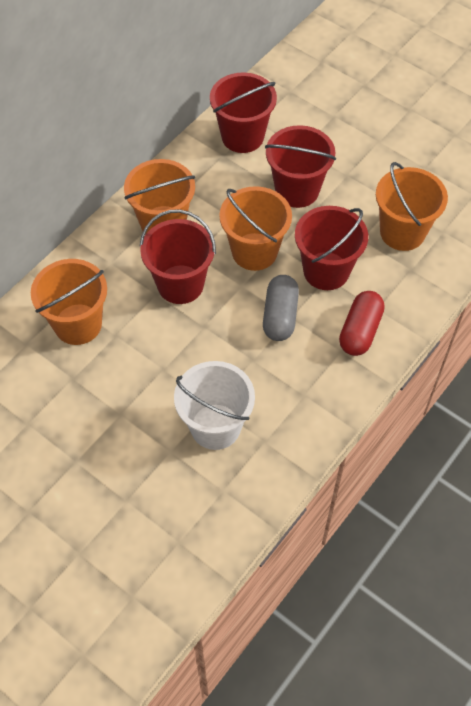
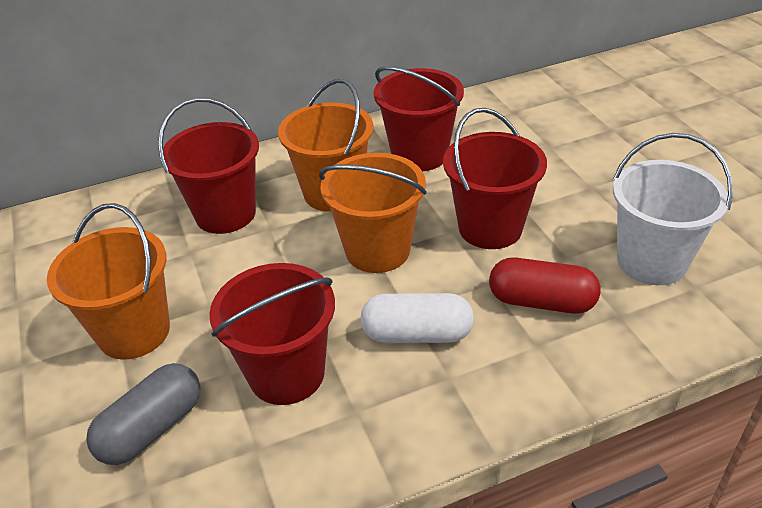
orange bucket: 4 -> 3
white capsule: 0 -> 1

